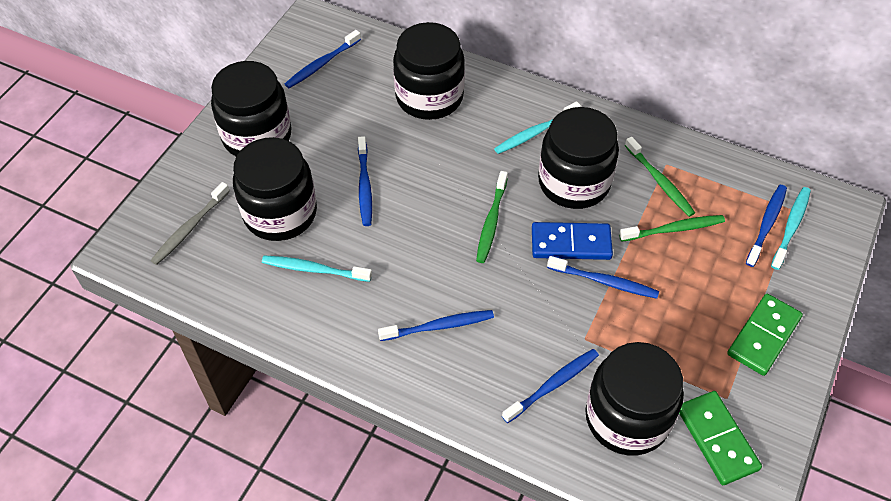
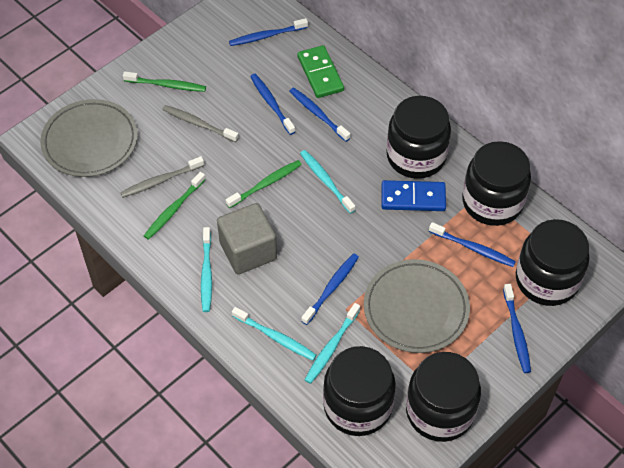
green domino: 2 -> 1
grey cube: 0 -> 1
grey plate: 0 -> 2
grey toothbrush: 1 -> 2
turquoise toothbrush: 3 -> 4

